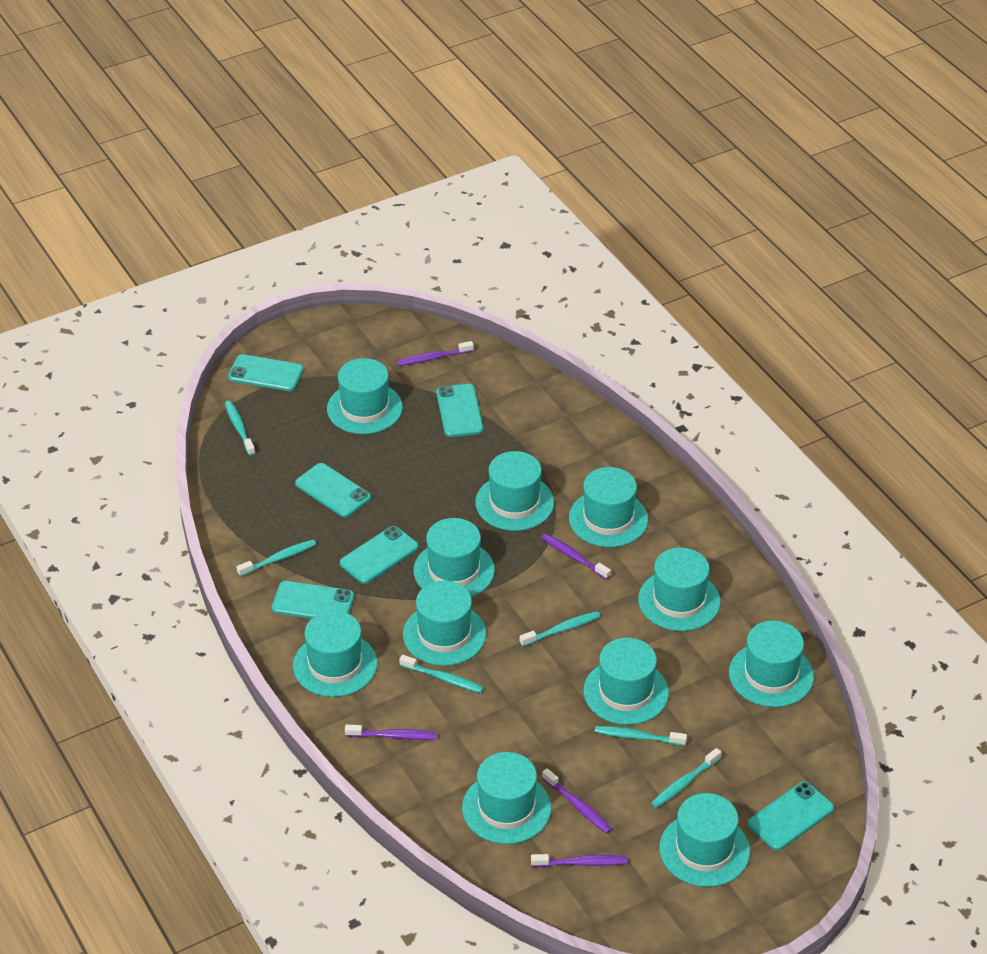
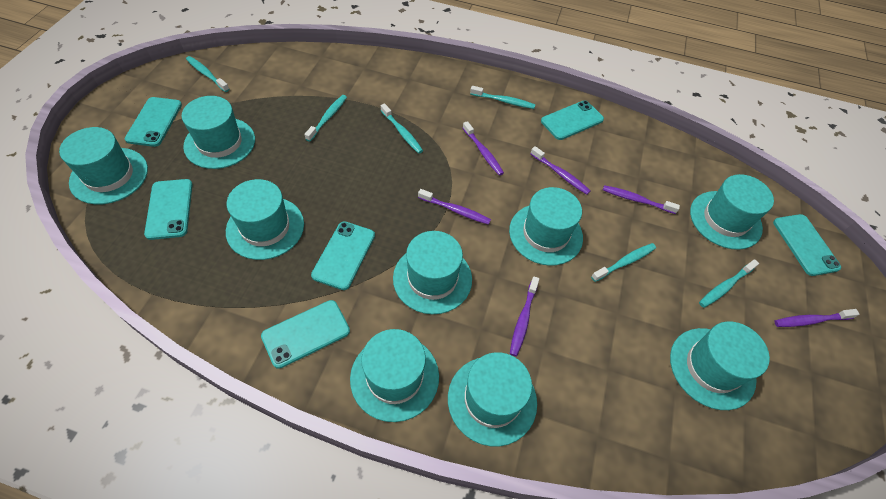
purple toothbrush: 5 -> 6
turquoise hat: 11 -> 9

